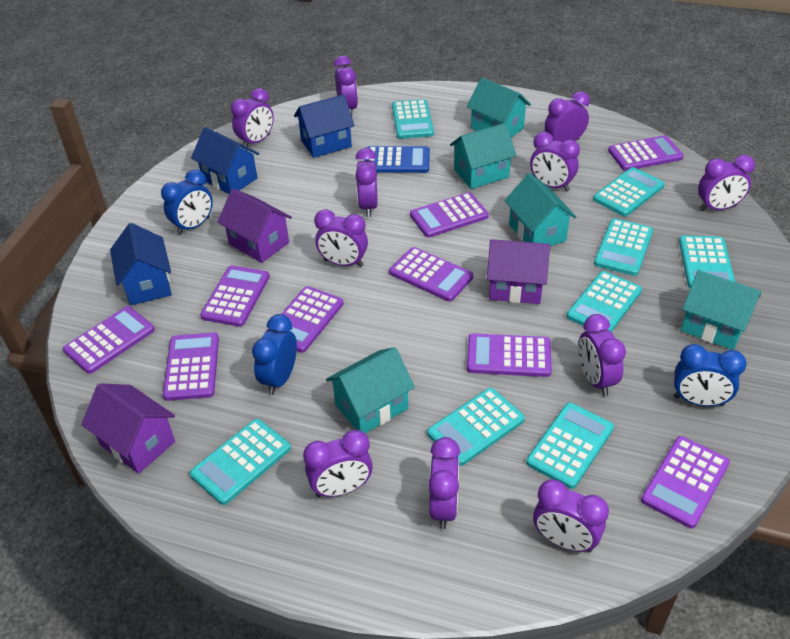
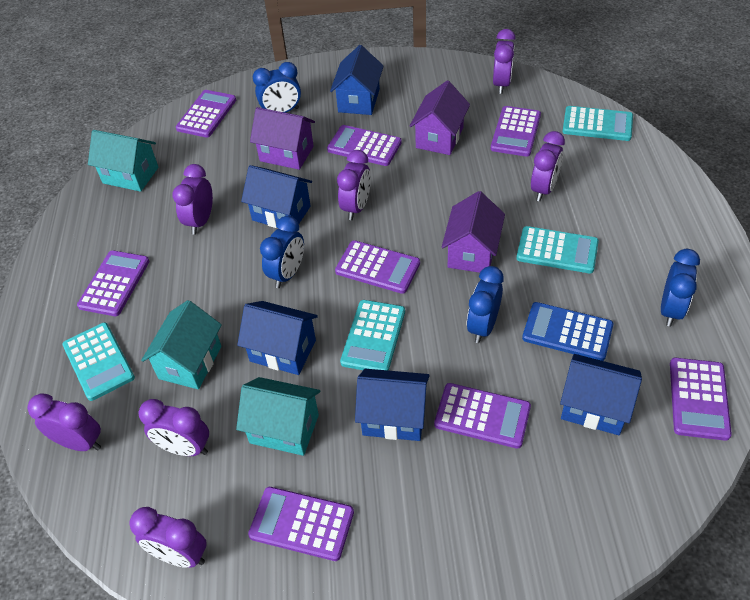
blue clock: 3 -> 4
blue house: 3 -> 5
purple calculator: 9 -> 8
purple clock: 11 -> 7
turquoise calculator: 8 -> 4
turquoise house: 5 -> 3

